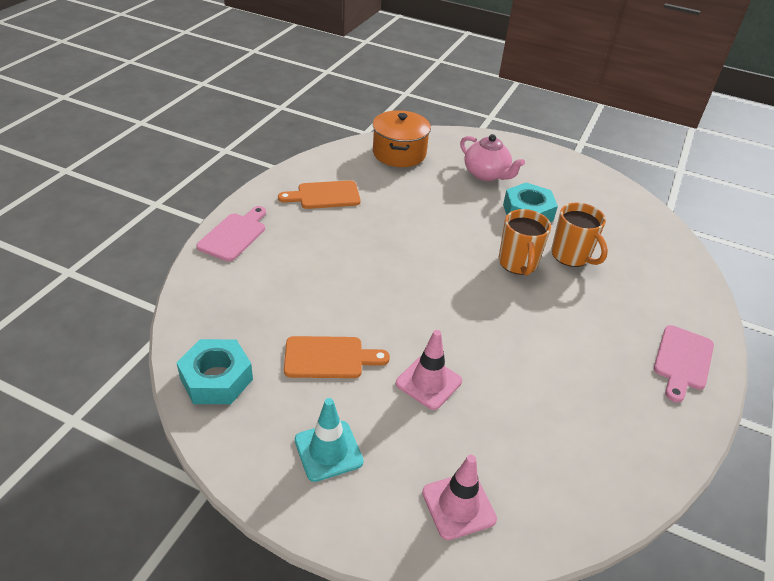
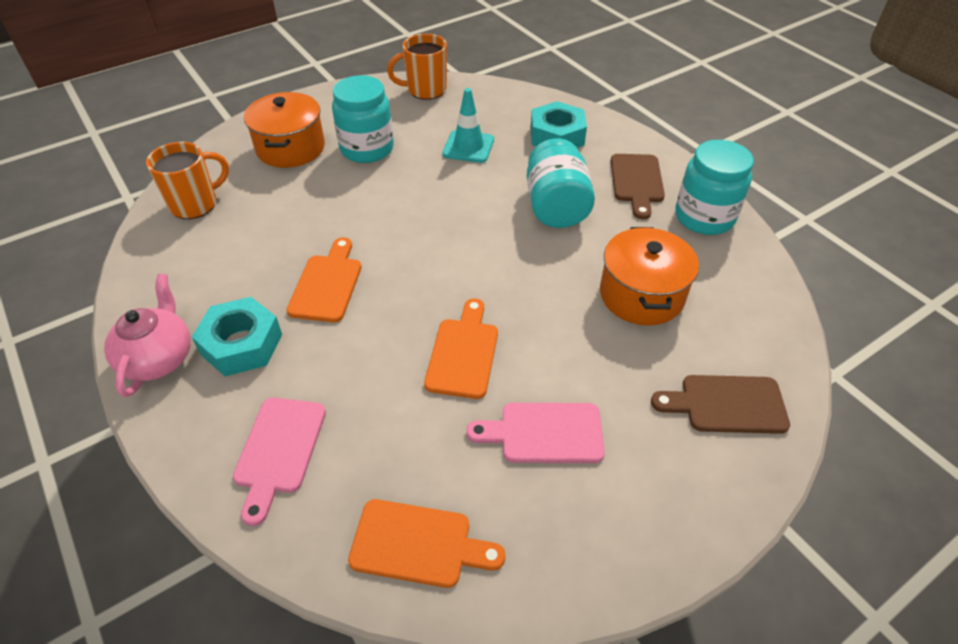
brown cutting board: 0 -> 2
orange cutting board: 2 -> 3
orange pot: 1 -> 2
pink traffic cone: 2 -> 0
turquoise jar: 0 -> 3

